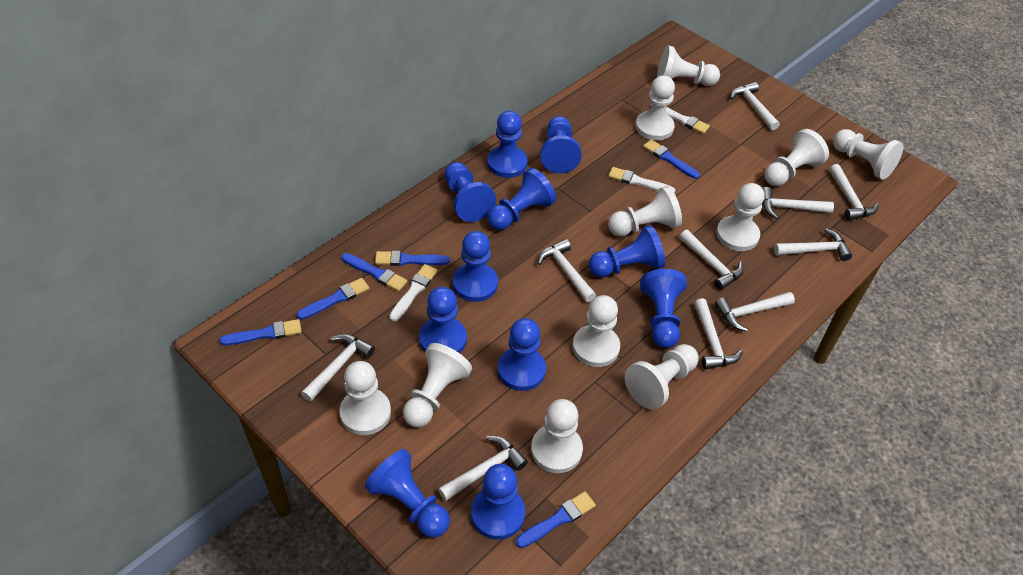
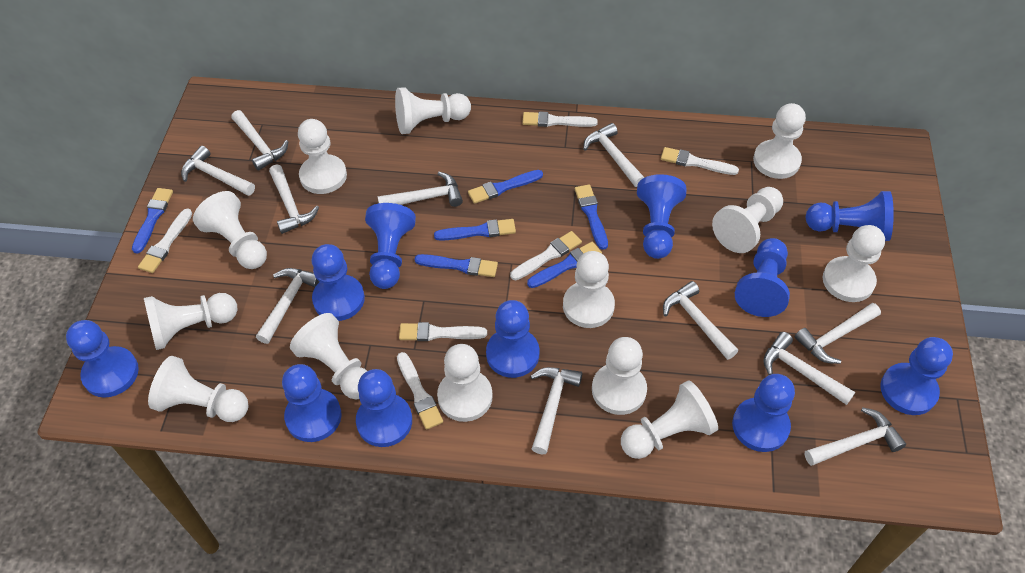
white brush: 3 -> 6
white hammer: 10 -> 11
white pawn: 11 -> 13

